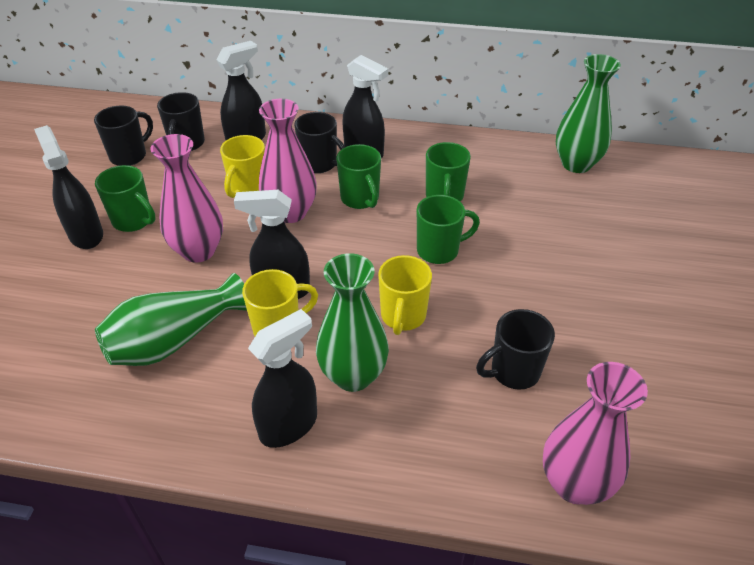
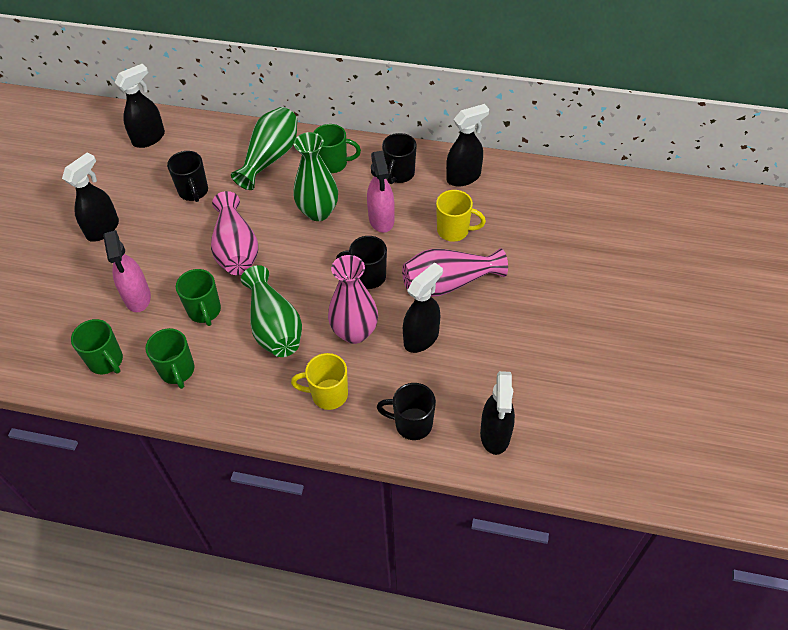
pink spray bottle: 0 -> 2
yellow mug: 3 -> 2

